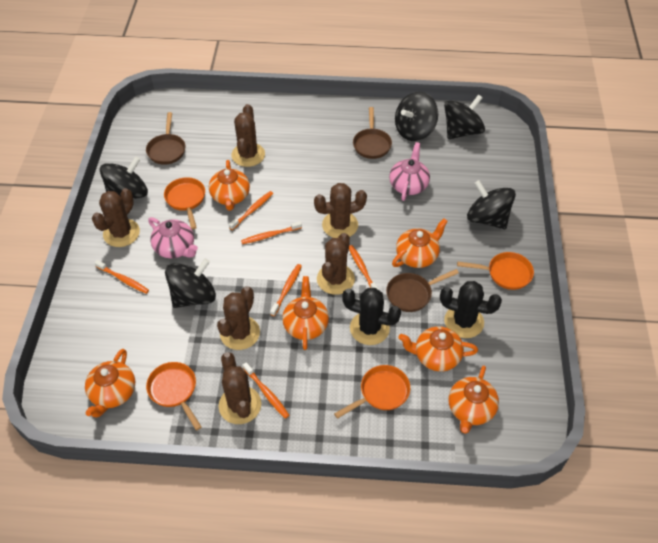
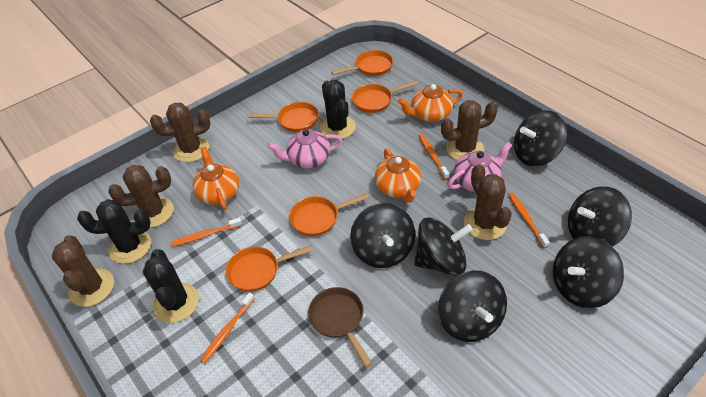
black cactus: 2 -> 3
black spinning top: 5 -> 6
brown cactus: 6 -> 5
brown pan: 3 -> 1
orange pan: 4 -> 5
orange teapot: 6 -> 3
orange toothbrush: 6 -> 4

